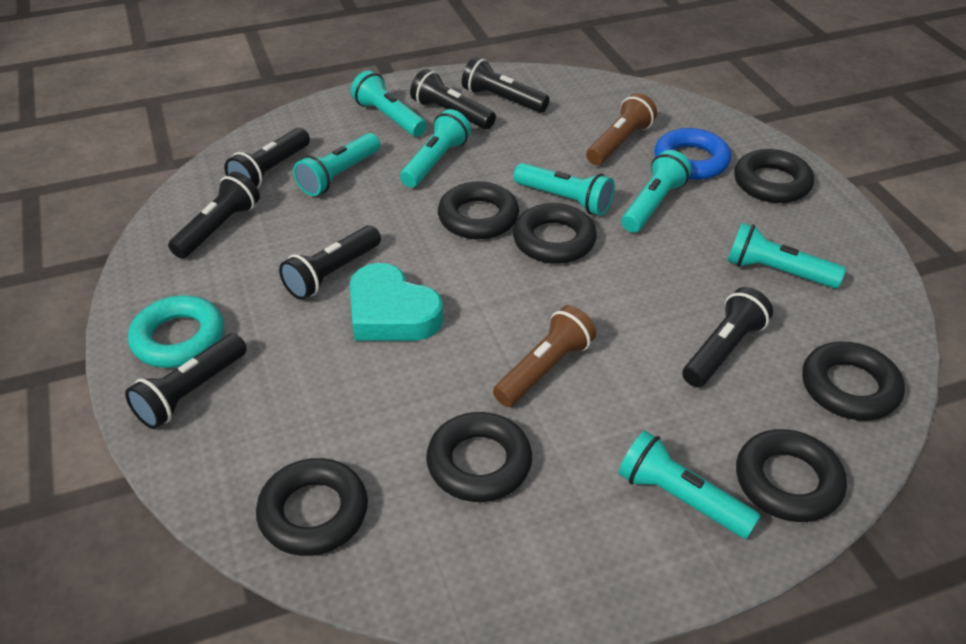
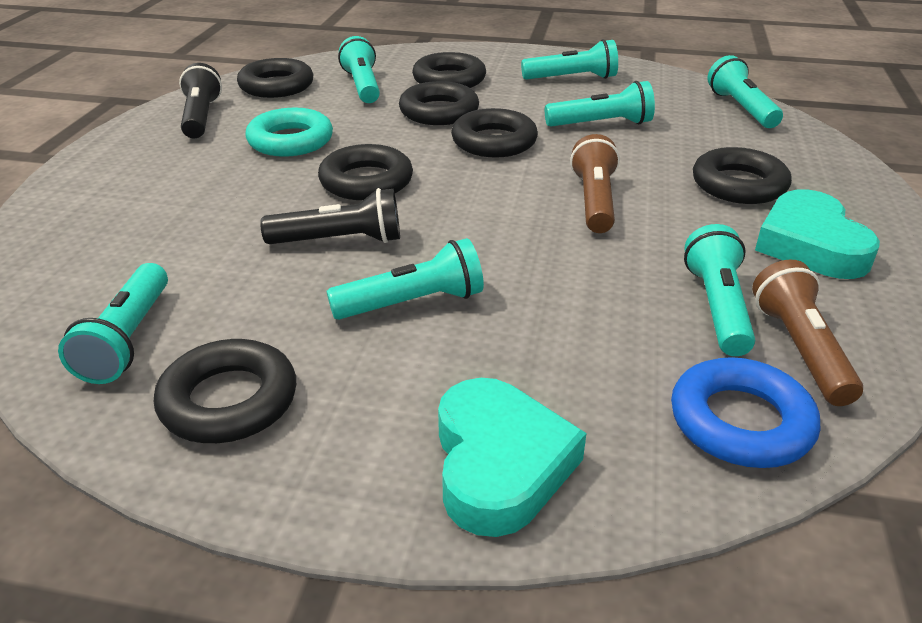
black flashlight: 7 -> 2
turquoise heart: 1 -> 2

